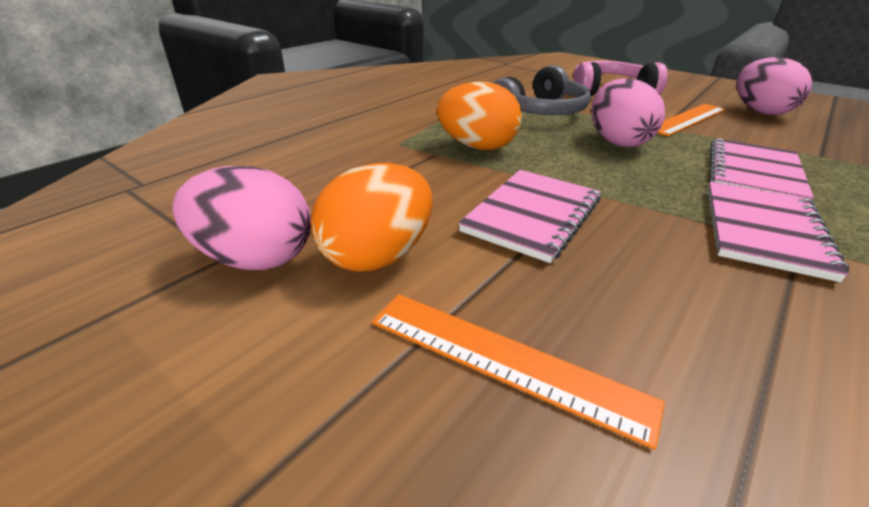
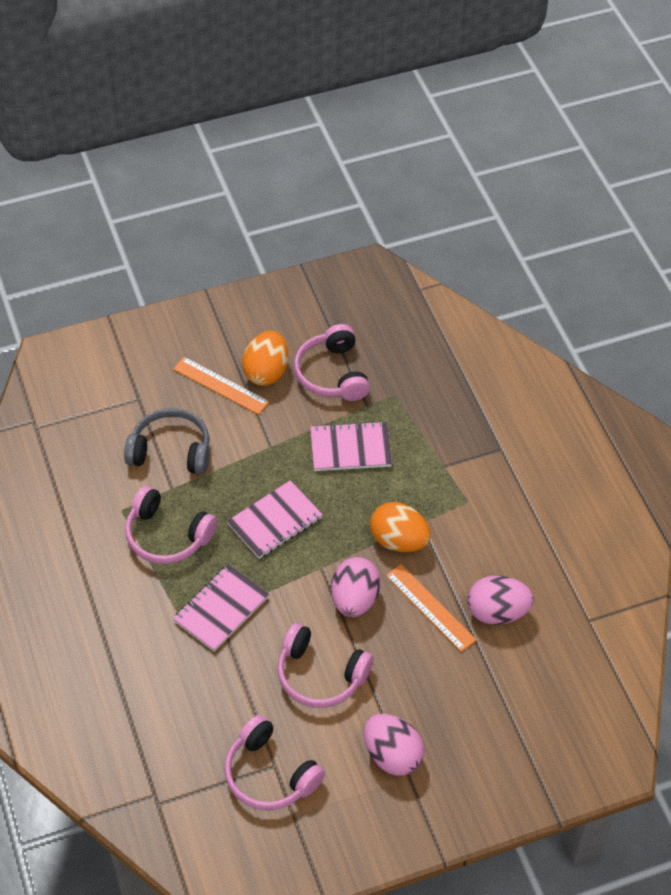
pink headphones: 1 -> 4

